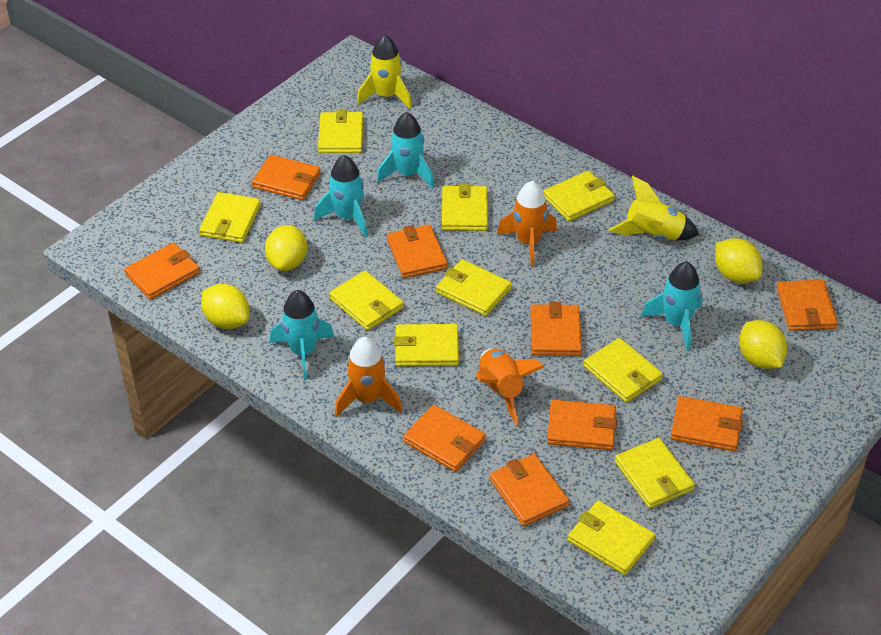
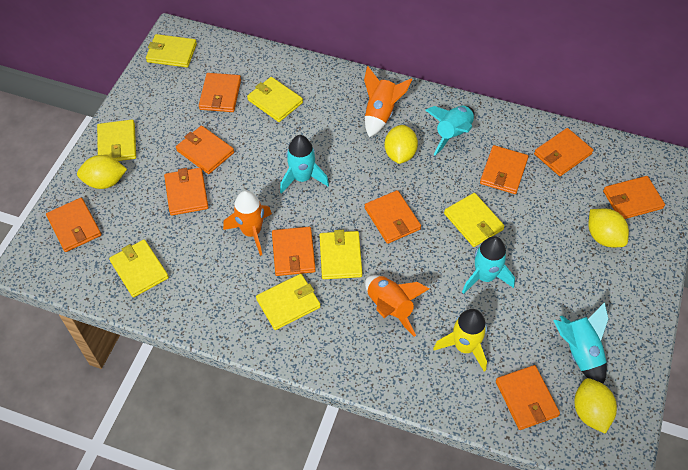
orange wallet: 9 -> 10
yellow rocket: 2 -> 1
yellow wallet: 10 -> 7

